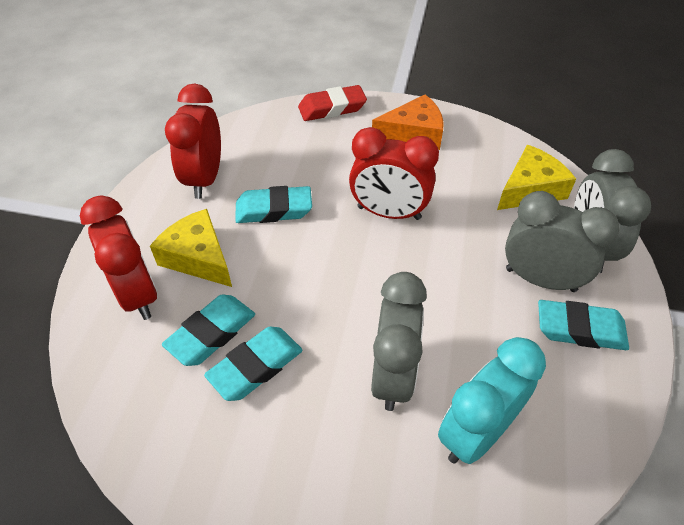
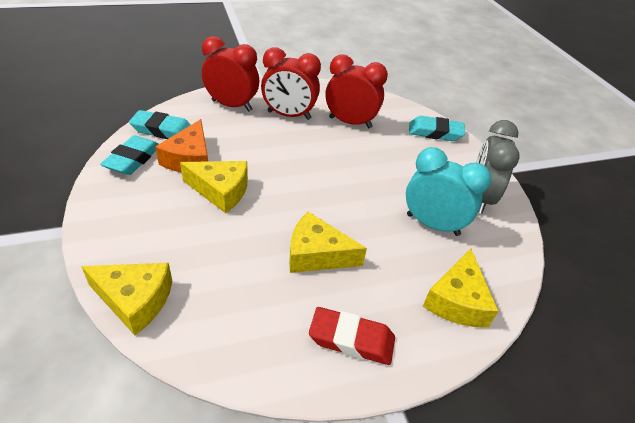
grey clock: 3 -> 1
turquoise eraser: 4 -> 3
yellow cheese: 2 -> 4

